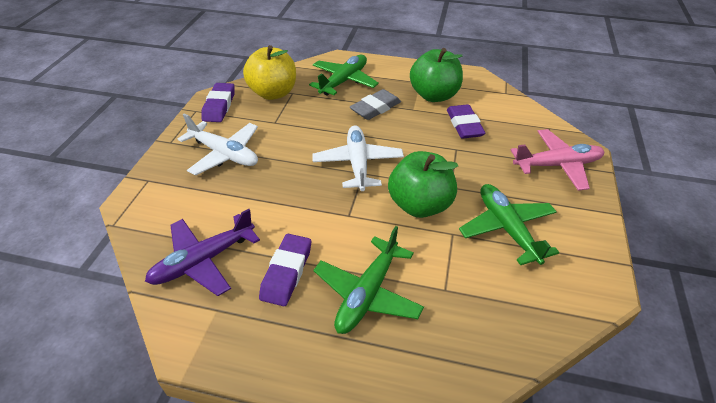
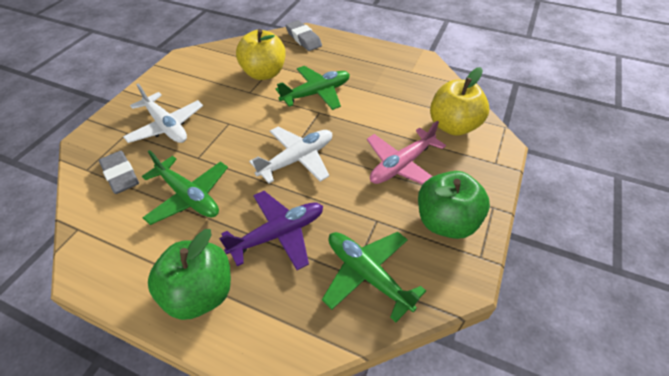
grey eraser: 1 -> 2
purple eraser: 3 -> 0
yellow apple: 1 -> 2

